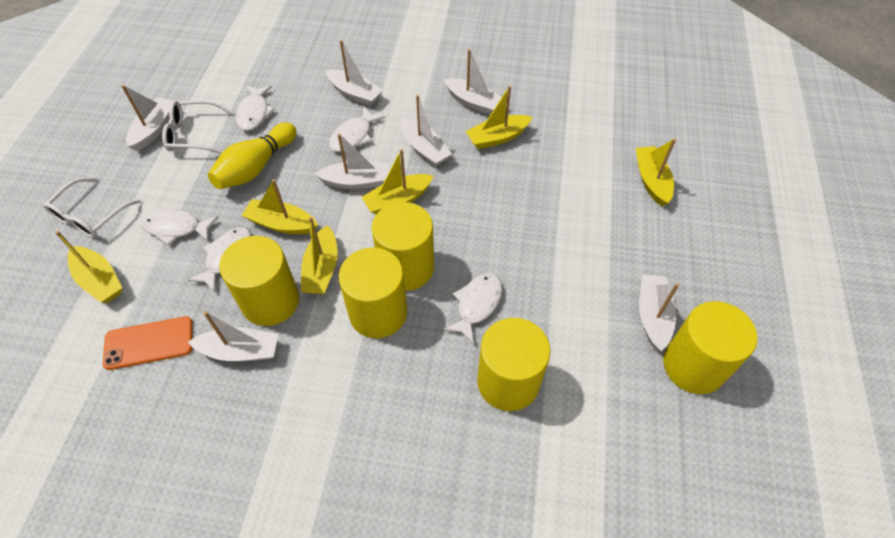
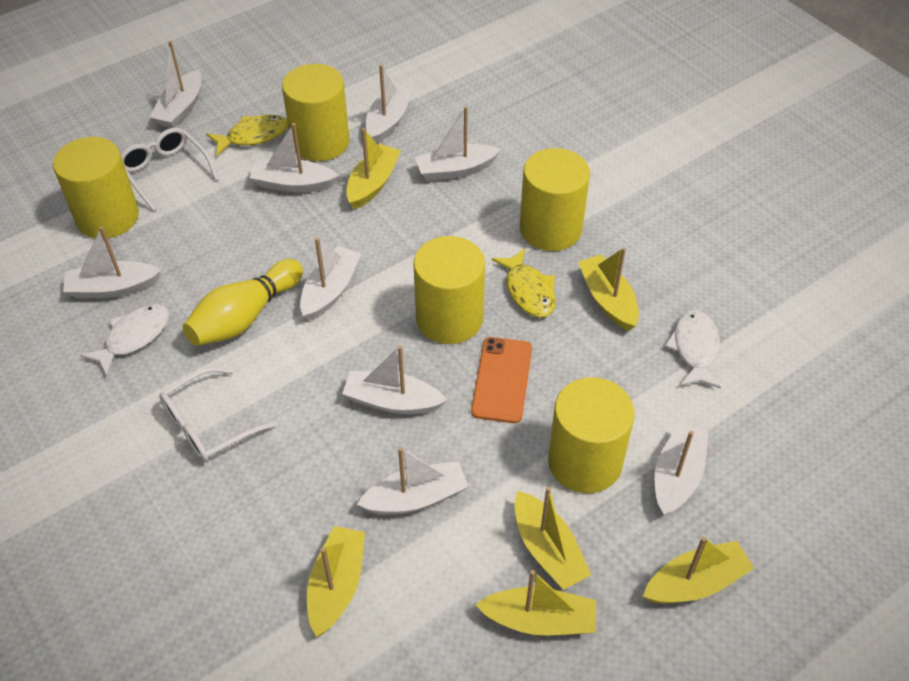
white boat: 7 -> 9
white fish: 5 -> 2
yellow fish: 0 -> 2

